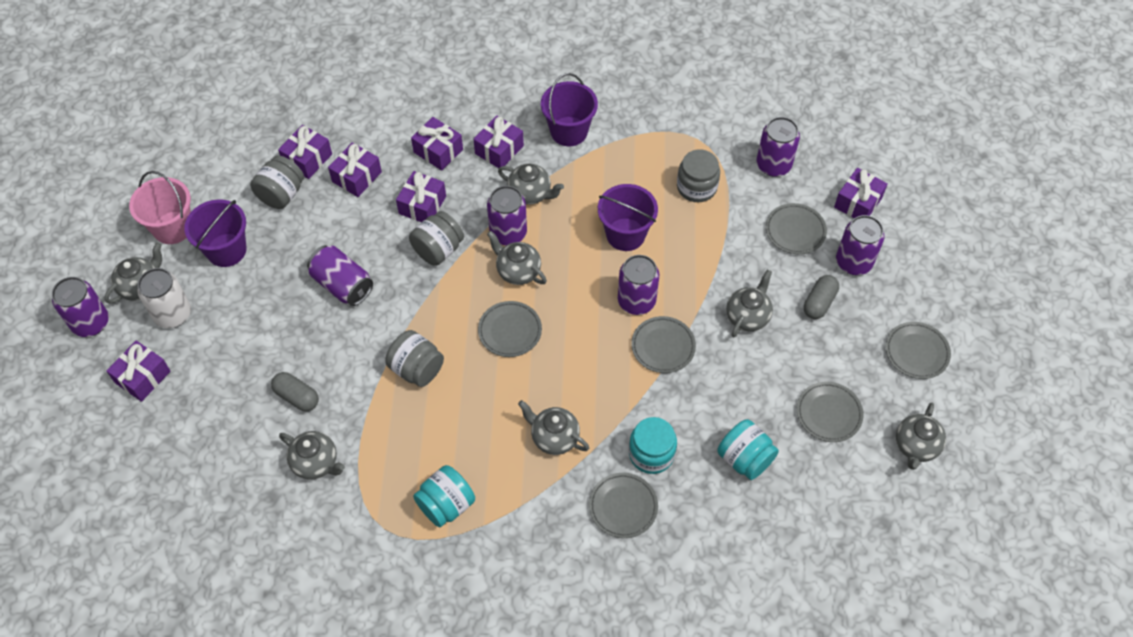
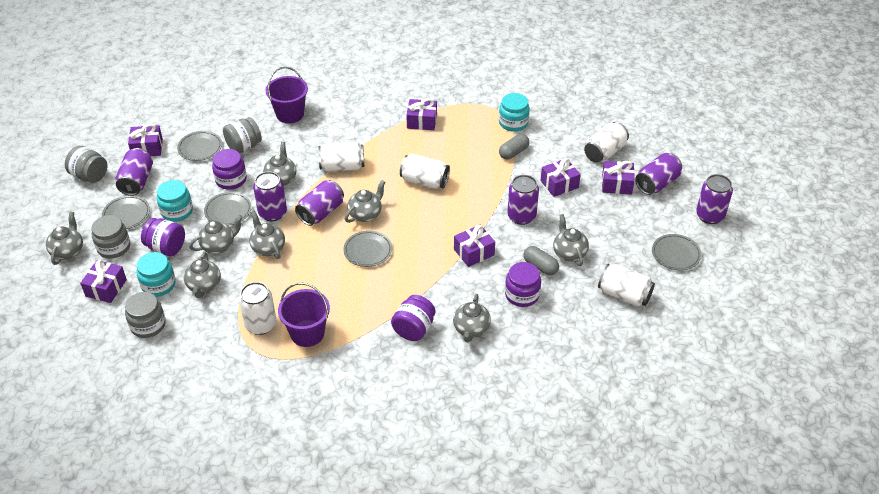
grey plate: 6 -> 5
grey teapot: 7 -> 8
pink bucket: 1 -> 0
purple bucket: 3 -> 2
purple gift: 7 -> 6
purple jar: 0 -> 4
white can: 1 -> 5

